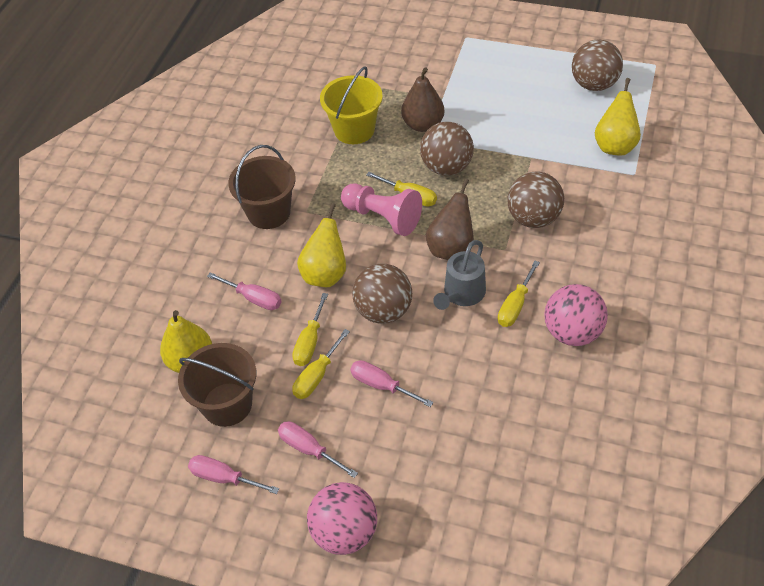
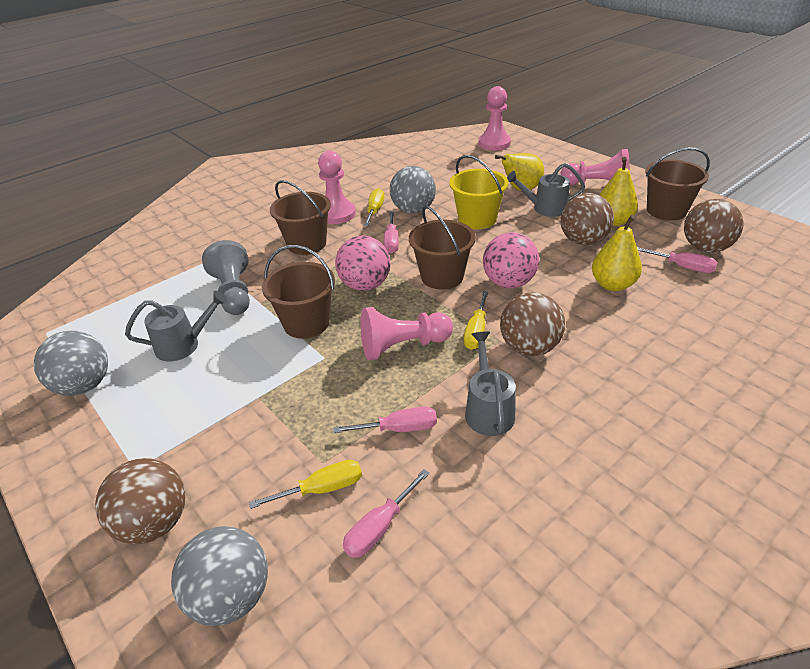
brown bucket: 2 -> 4
brown pear: 2 -> 0
grey ball: 0 -> 3
grey pawn: 0 -> 1
grey watering can: 1 -> 3
pink pawn: 1 -> 4
yellow screwdriver: 4 -> 3

